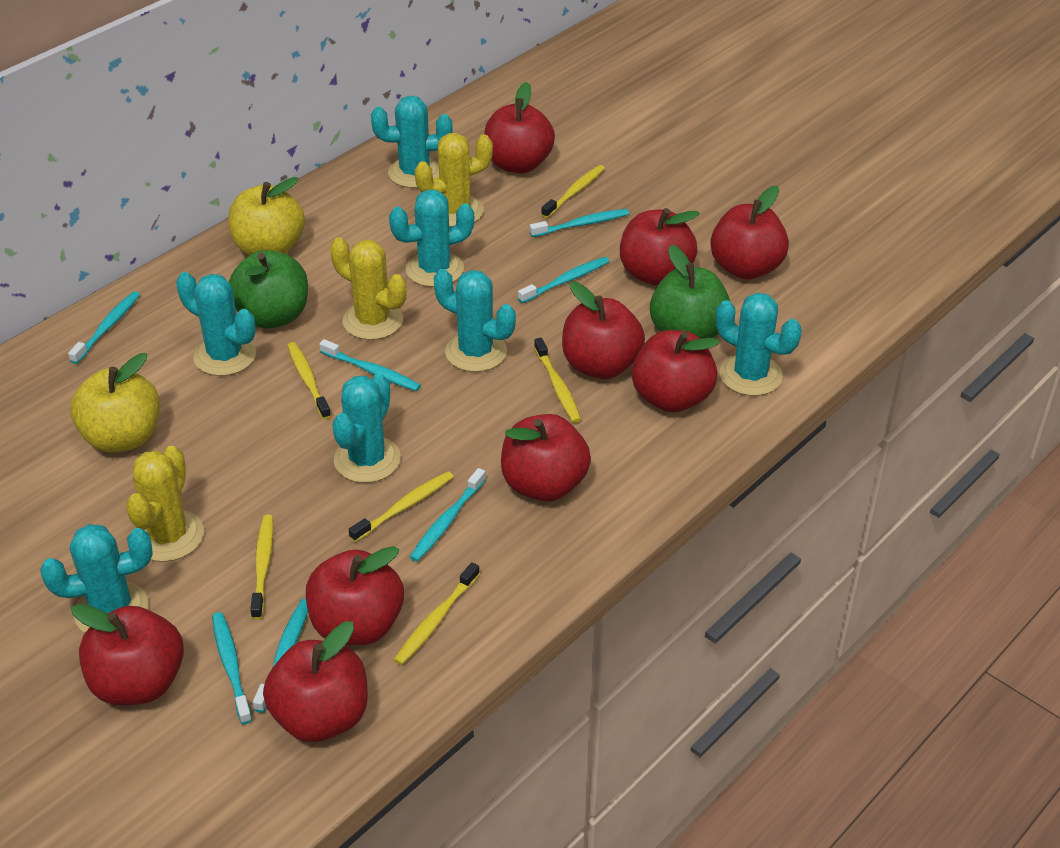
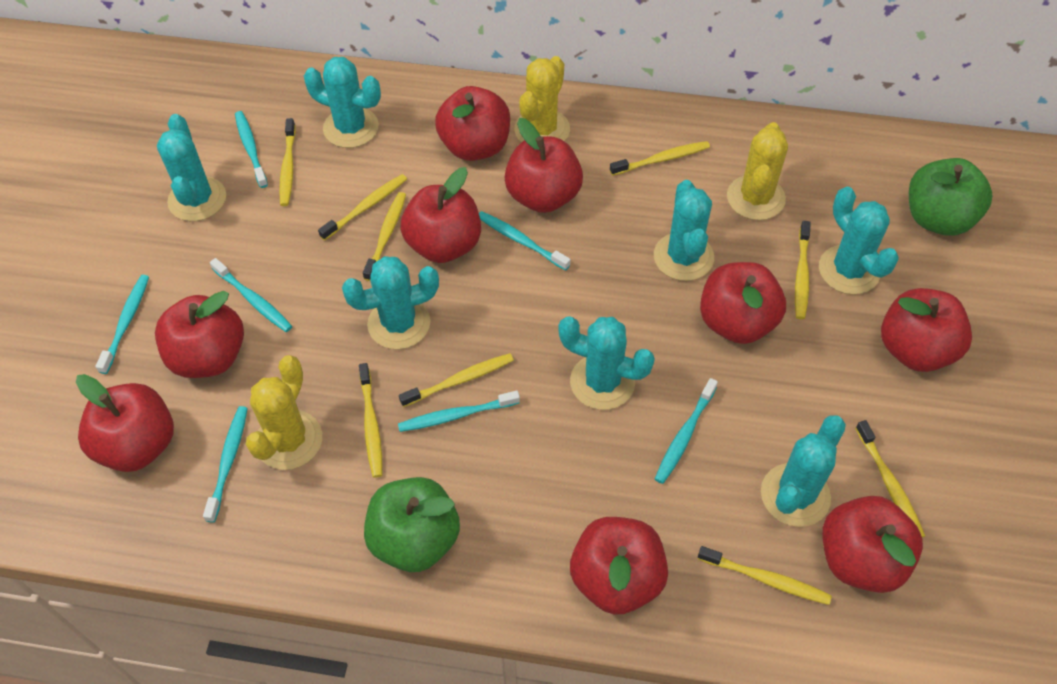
yellow apple: 2 -> 0
yellow toothbrush: 6 -> 9

